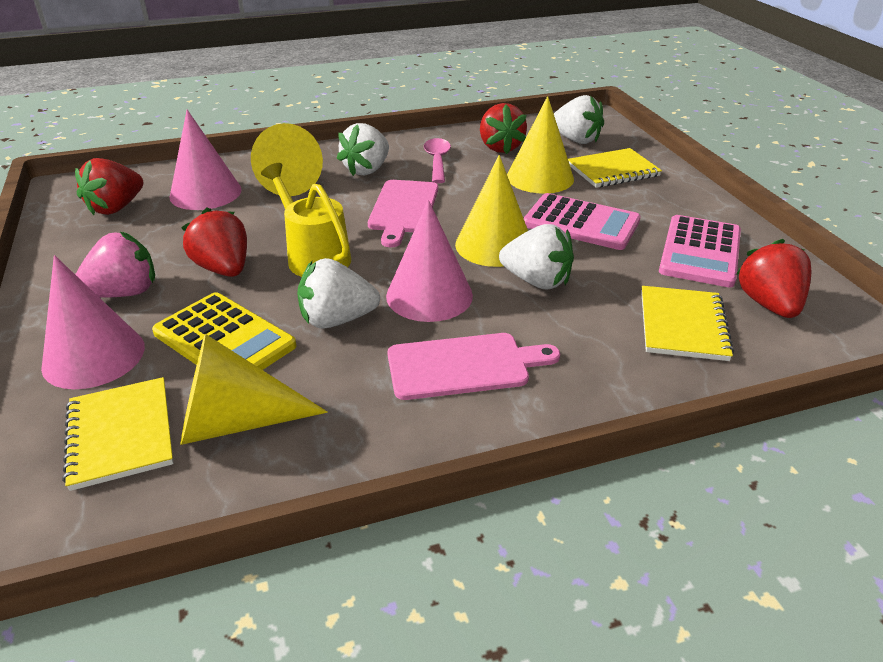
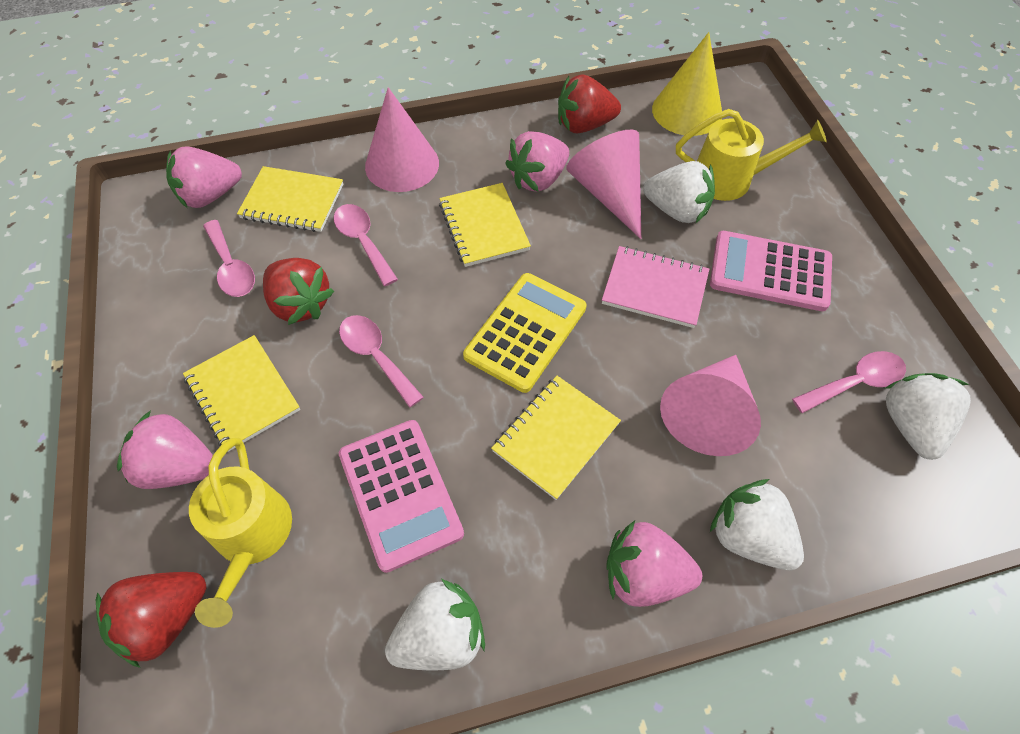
pink cutting board: 2 -> 0
pink notebook: 0 -> 1
pink spoon: 1 -> 4
pink strawberry: 1 -> 4
red strawberry: 4 -> 3
yellow cone: 4 -> 1
yellow notebook: 3 -> 4
yellow watering can: 1 -> 2

